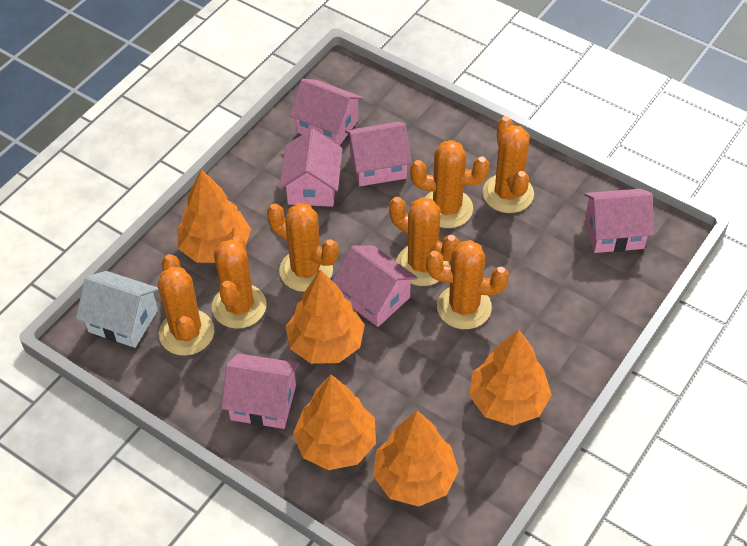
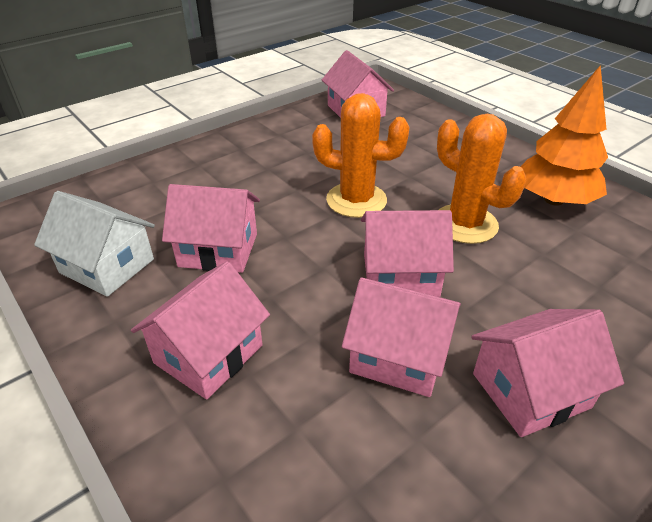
orange cactus: 7 -> 2
orange tree: 5 -> 1

